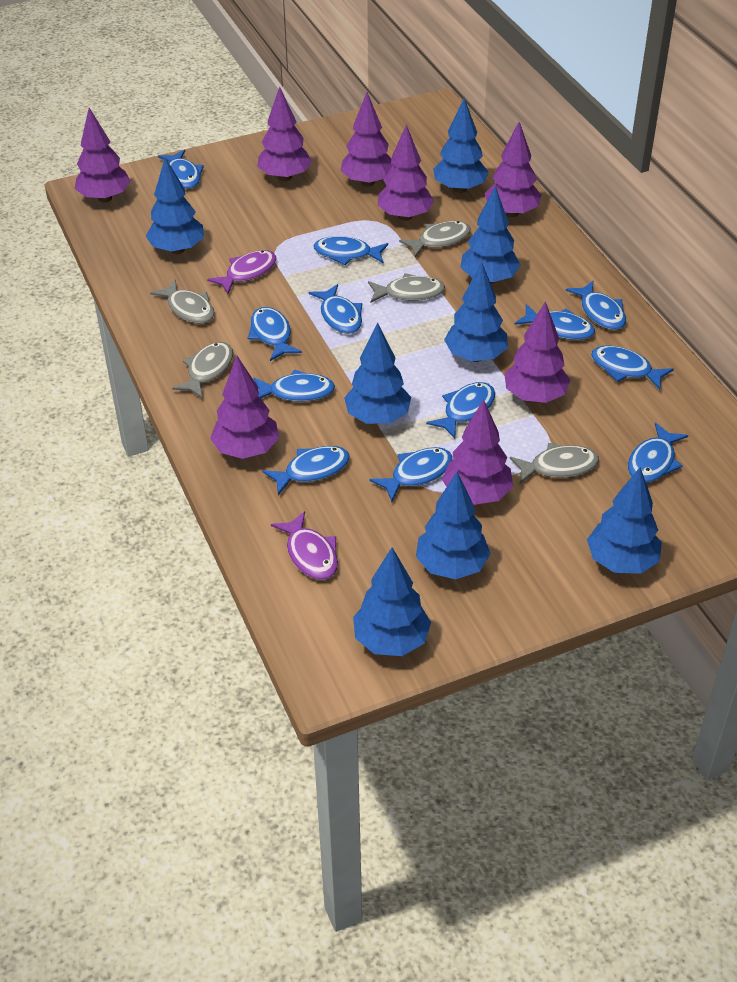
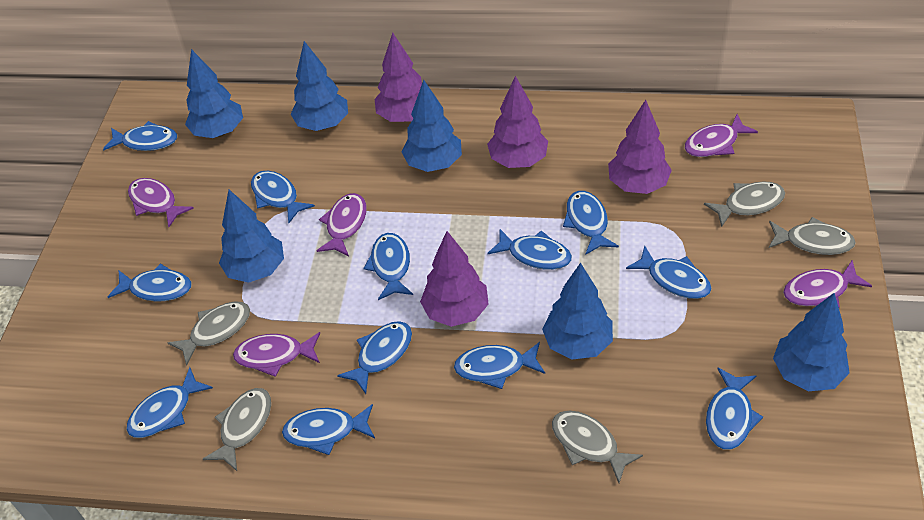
blue tree: 8 -> 6
purple fish: 2 -> 5
purple tree: 8 -> 4

